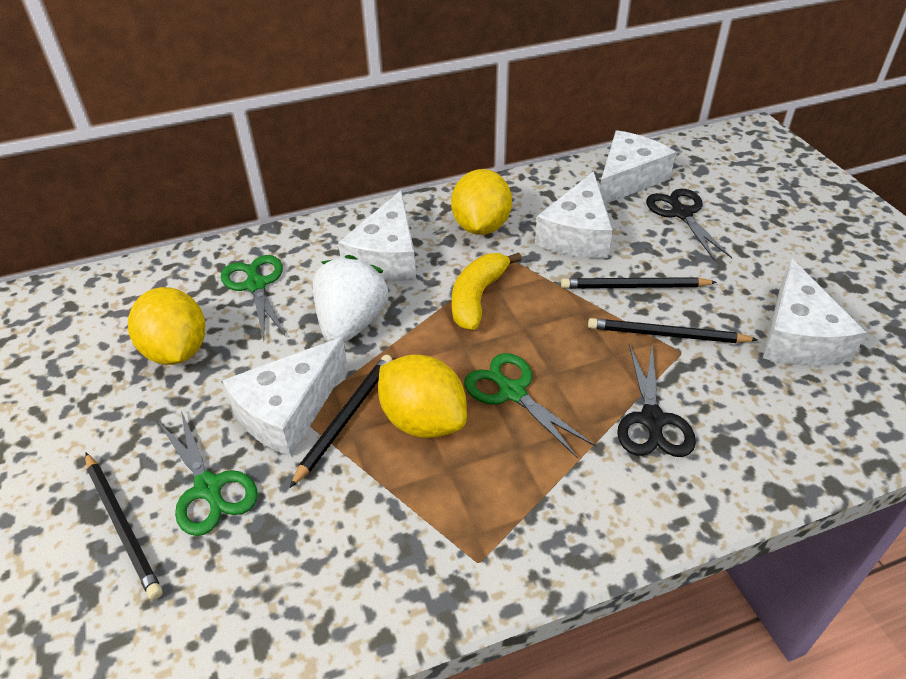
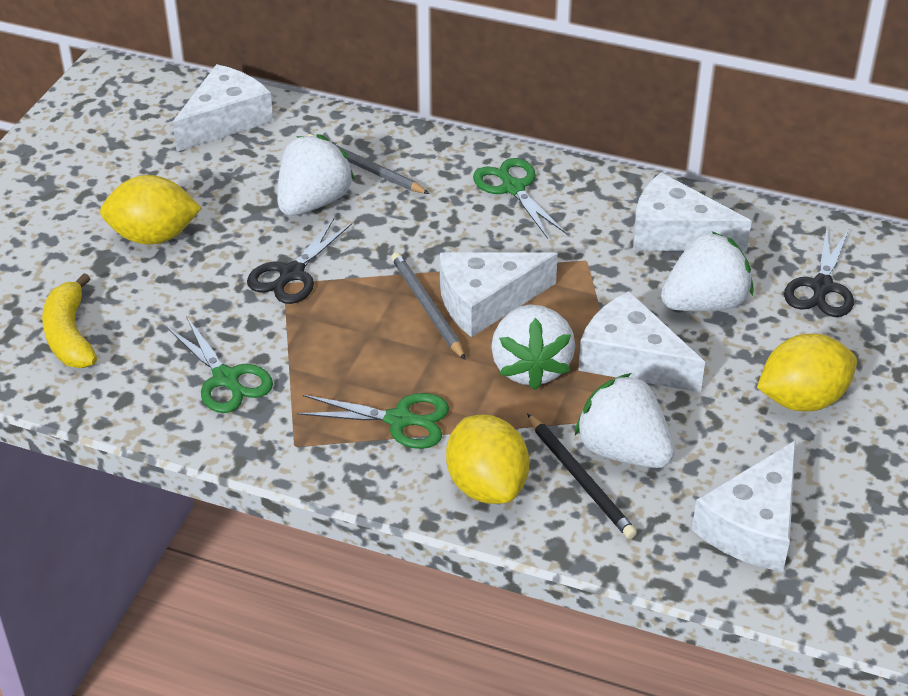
black pencil: 4 -> 1
grey pencil: 0 -> 2
white strawberry: 1 -> 4

